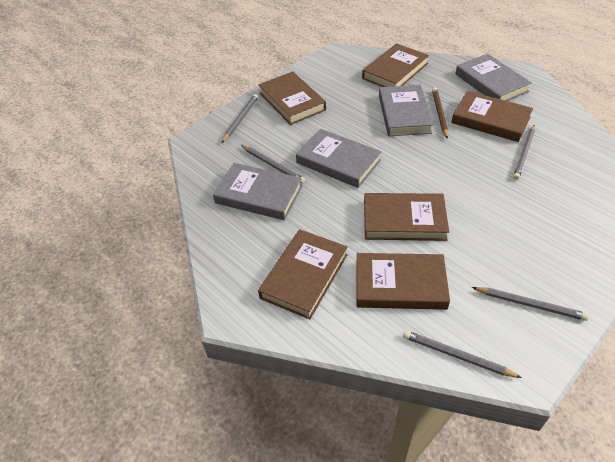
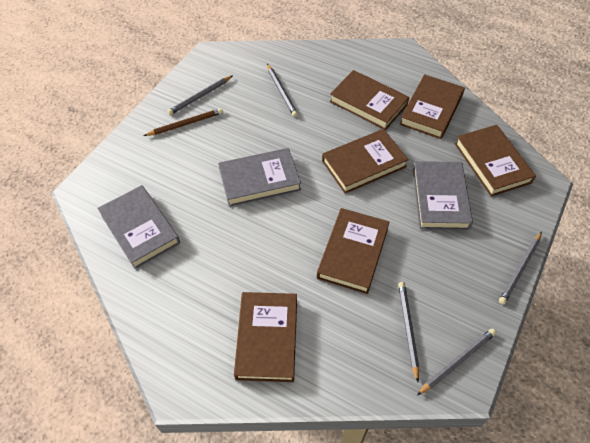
grey book: 4 -> 3

